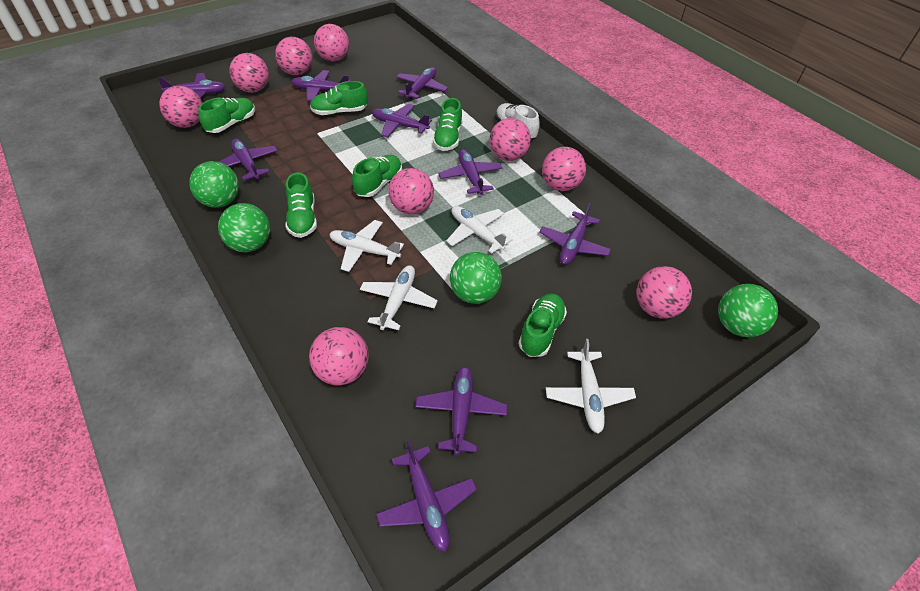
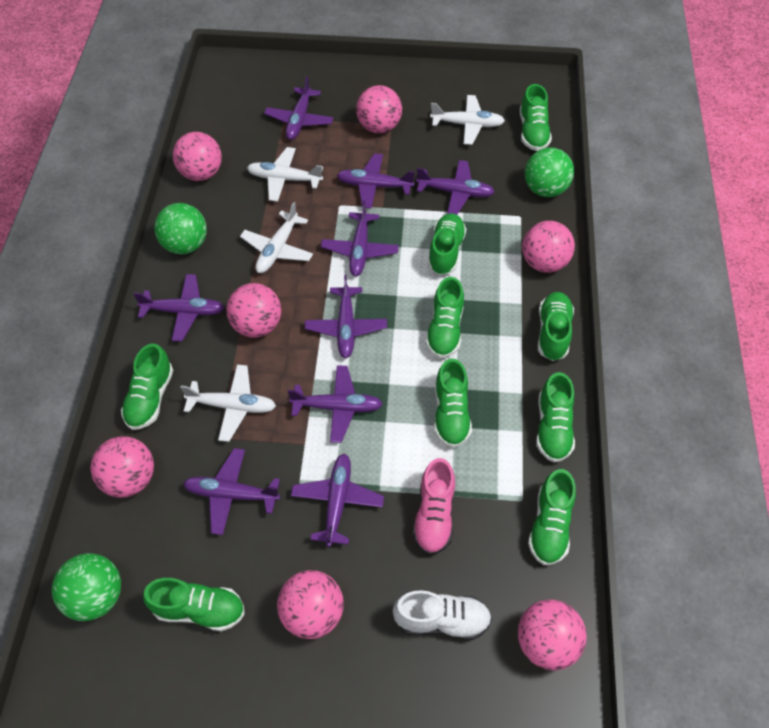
green ball: 4 -> 3
green shoe: 6 -> 9
pink ball: 9 -> 7
pink shoe: 0 -> 1

